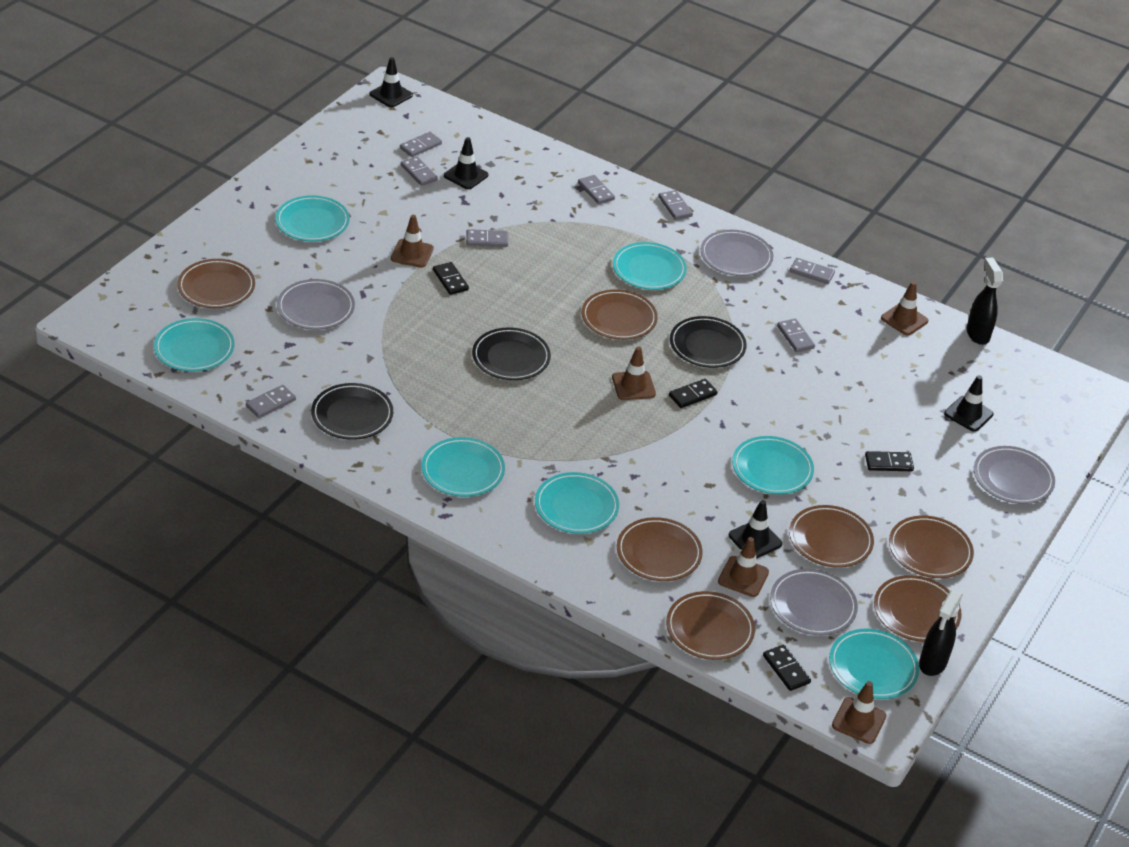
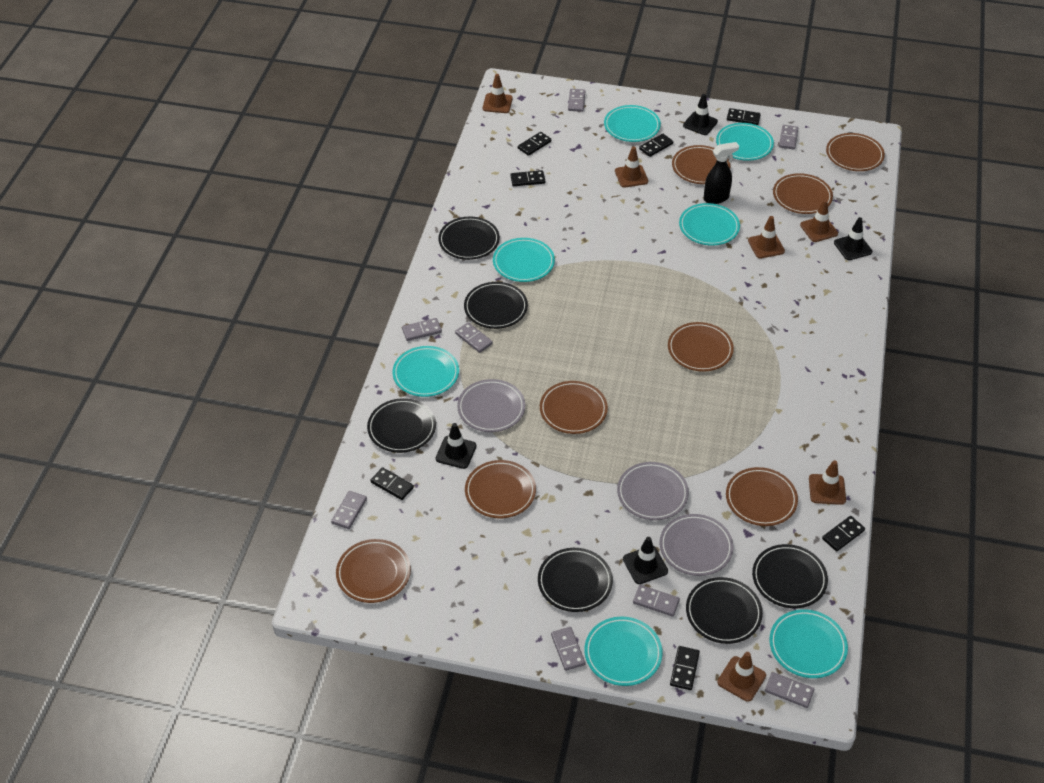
black domino: 4 -> 7
black plate: 3 -> 6
black spray bottle: 2 -> 1
brown plate: 7 -> 8
brown traffic cone: 5 -> 6
grey plate: 4 -> 3

